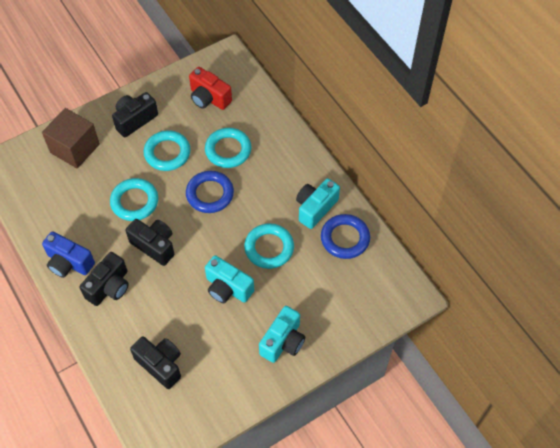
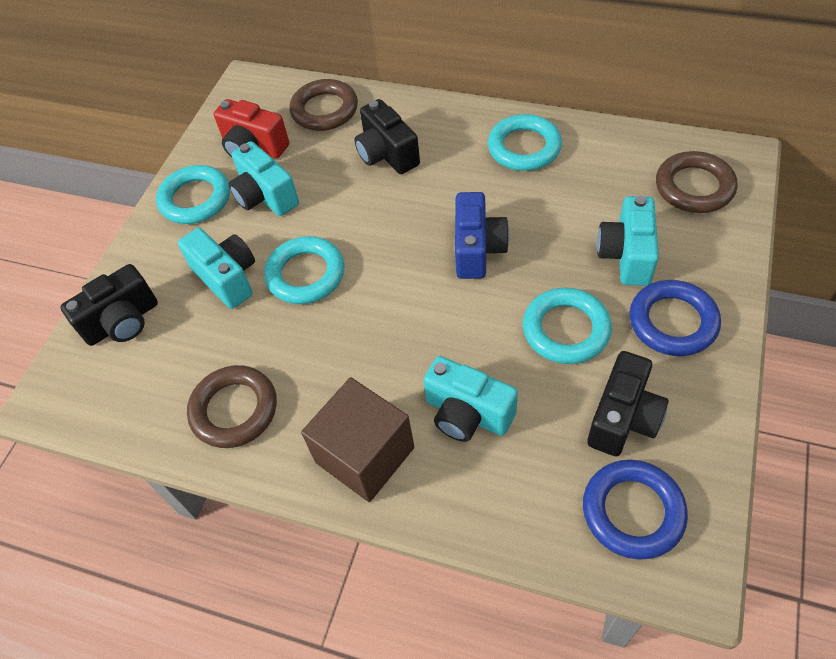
black camera: 4 -> 3
brown ring: 0 -> 3
turquoise camera: 3 -> 4

